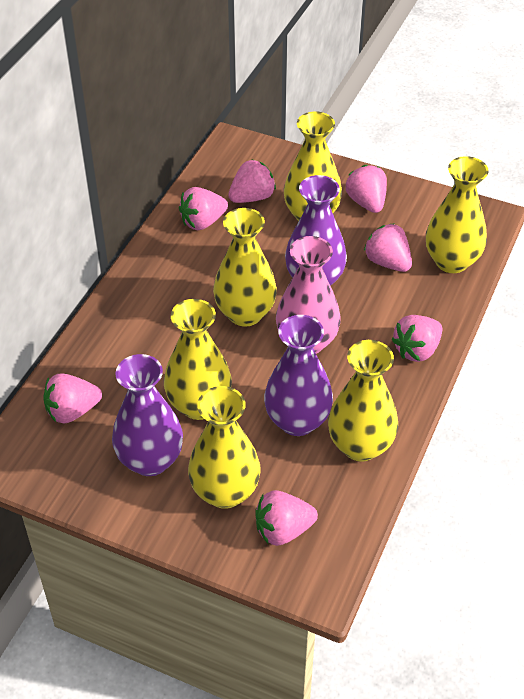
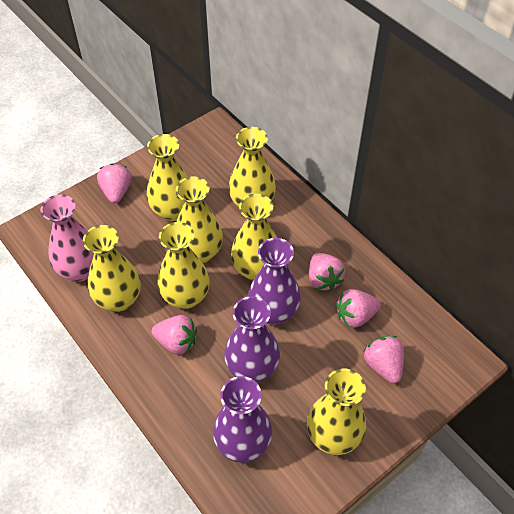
pink strawberry: 7 -> 5
yellow vase: 6 -> 7

